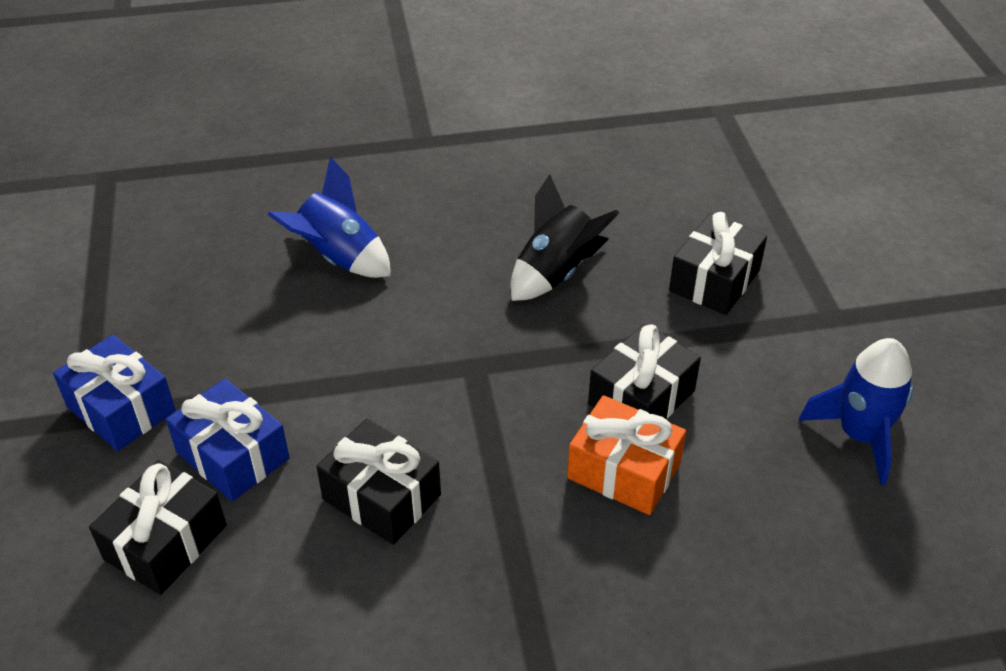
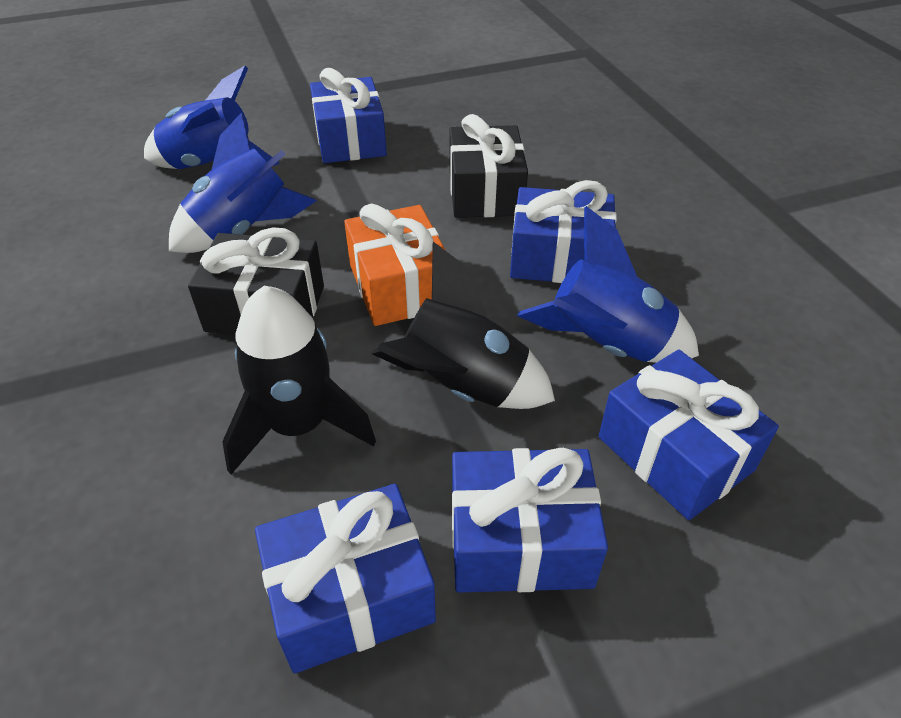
black gift: 4 -> 2
black rocket: 1 -> 2
blue gift: 2 -> 5
blue rocket: 2 -> 3

